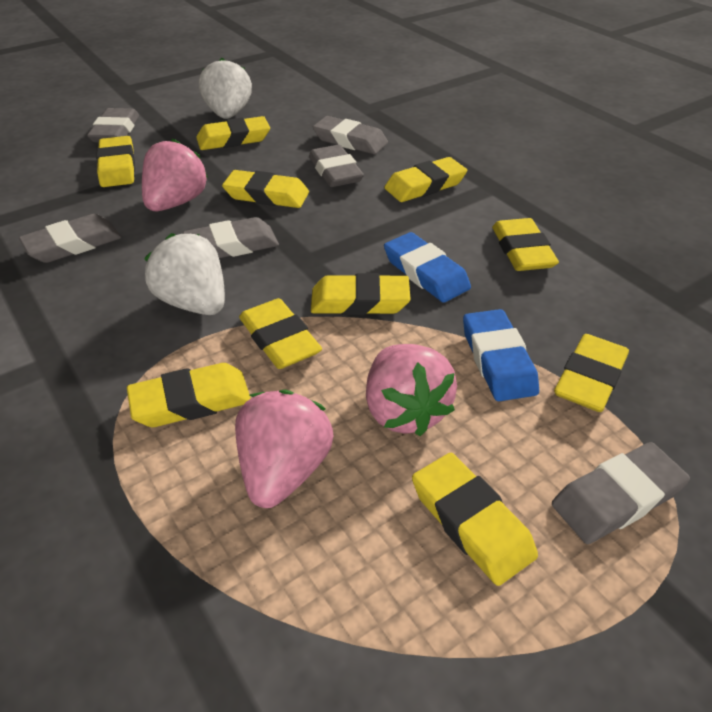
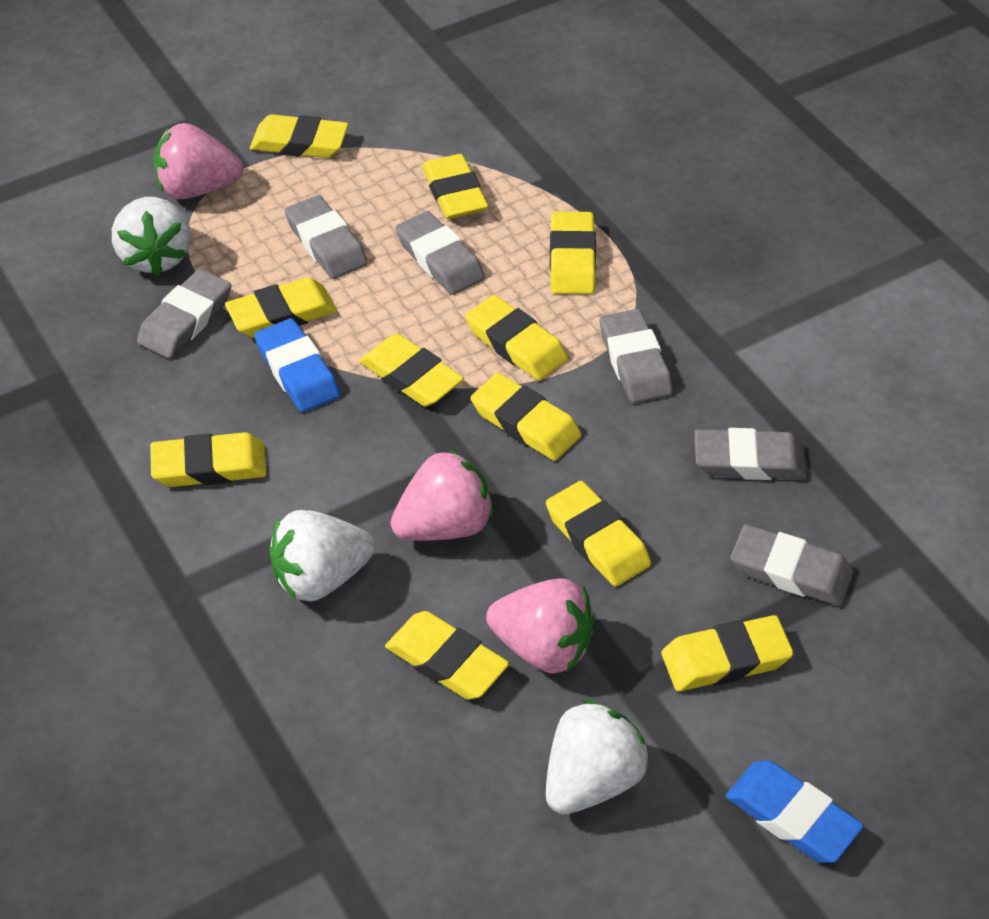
white strawberry: 2 -> 3
yellow eraser: 10 -> 11

